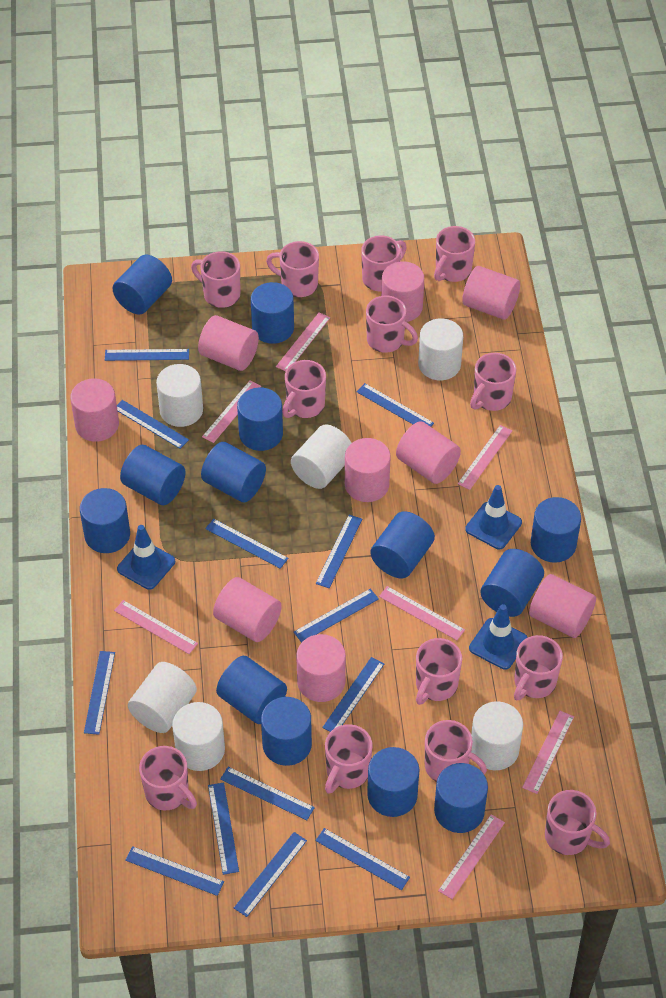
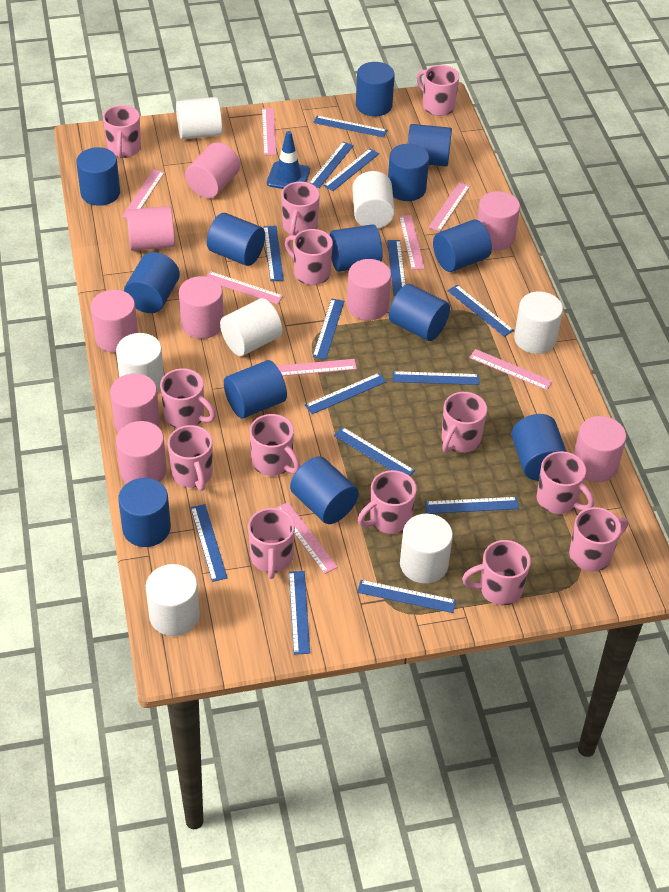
blue ruler: 13 -> 14
blue traffic cone: 3 -> 1
pink ruler: 7 -> 8
white cylinder: 6 -> 7

